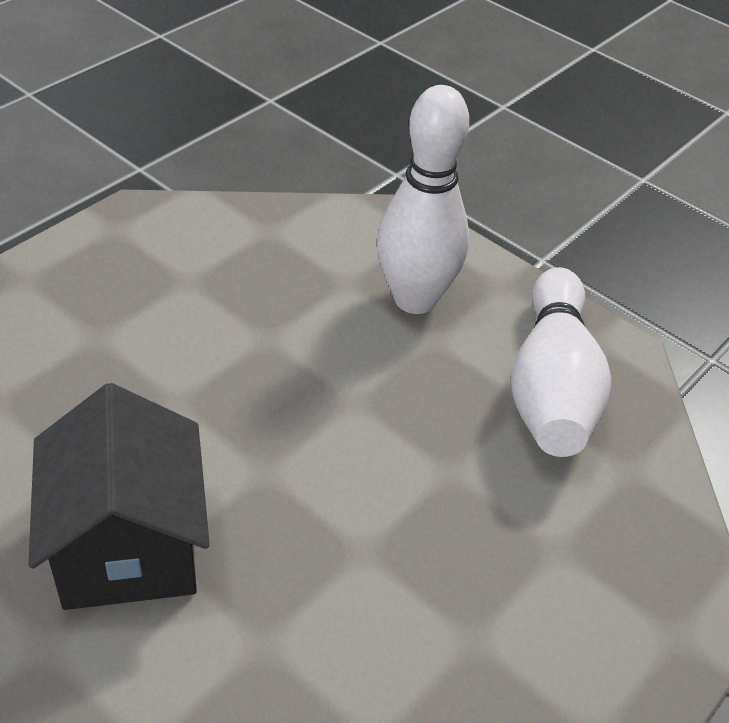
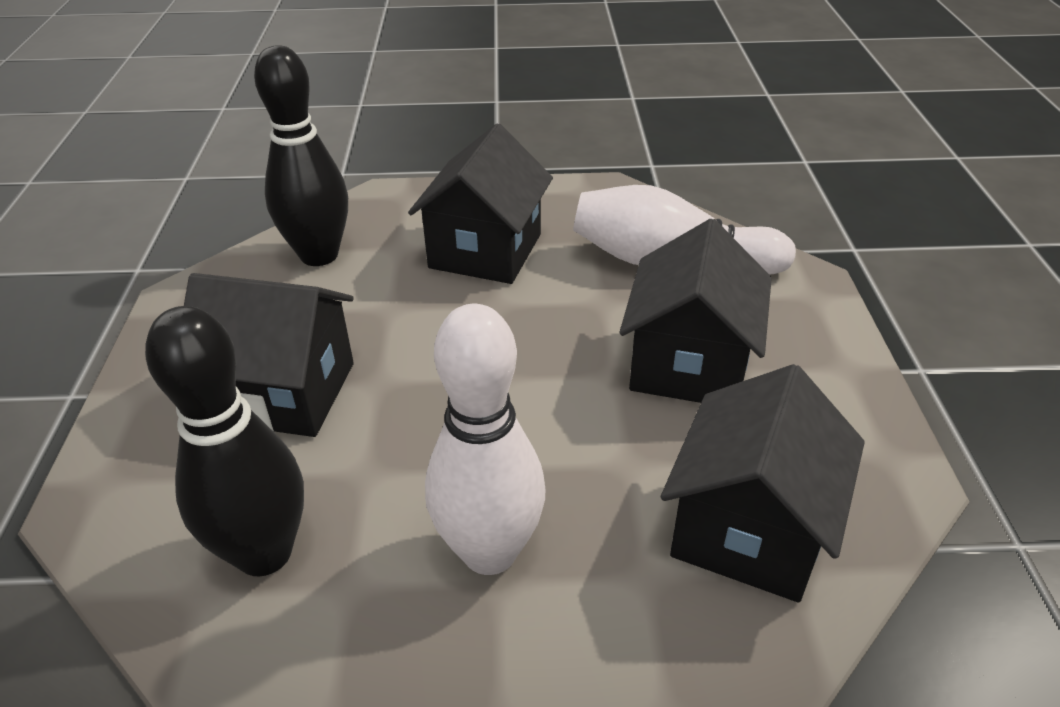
black bowling pin: 0 -> 2
black house: 1 -> 4

